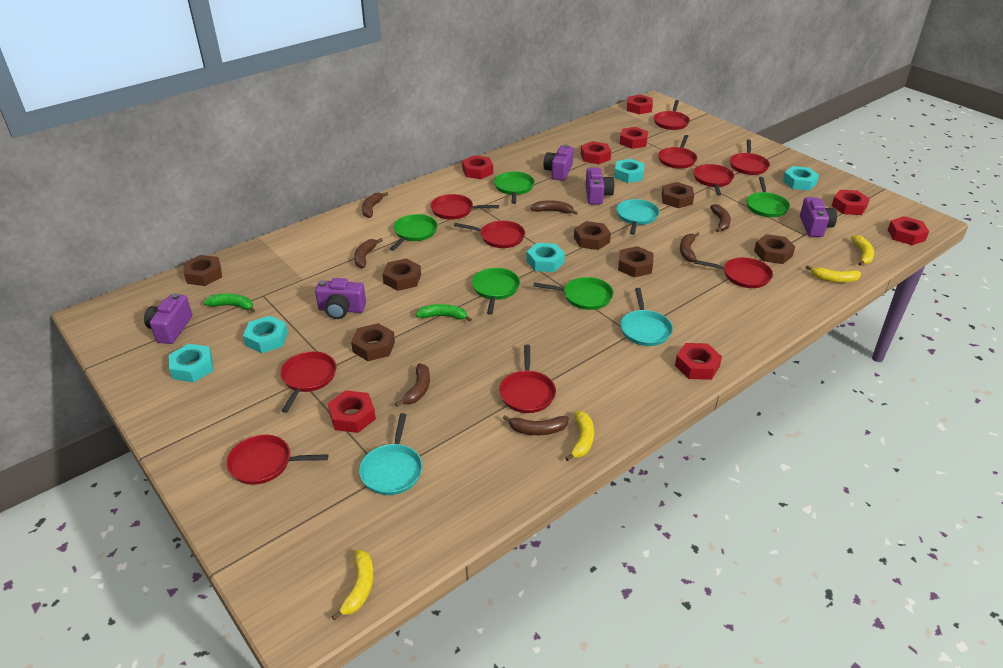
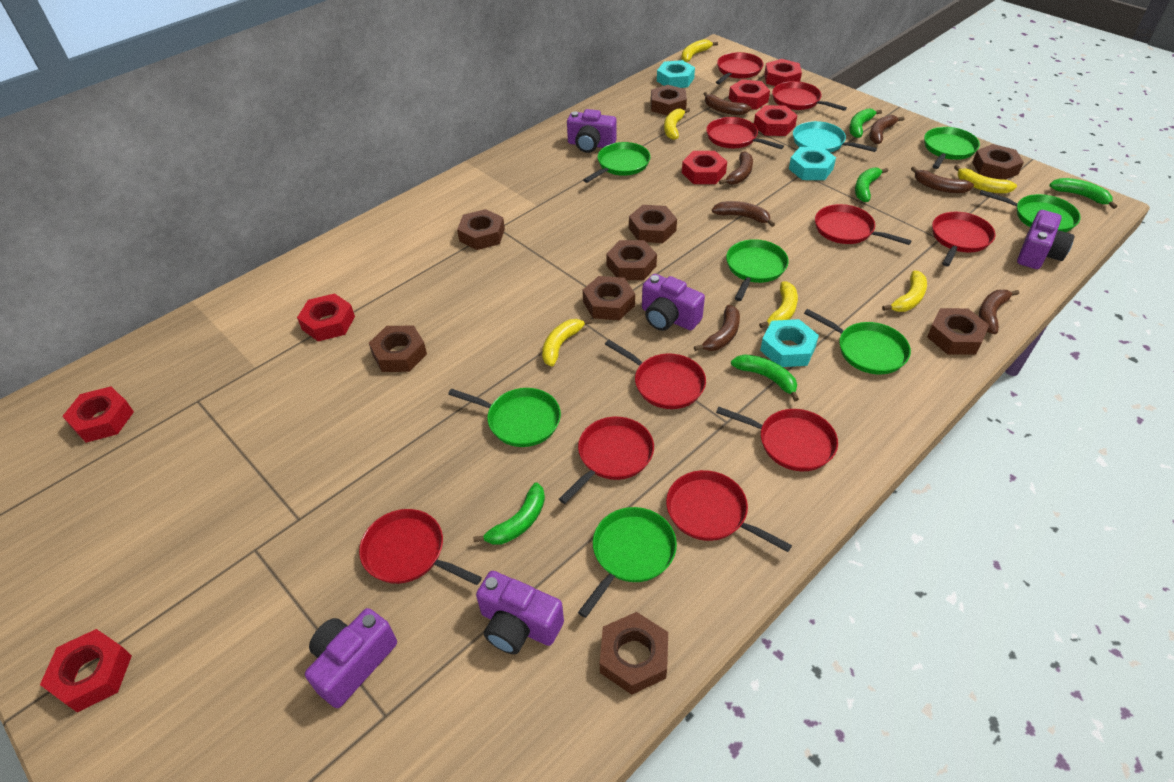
brown nut: 7 -> 9
green banana: 2 -> 5
green pan: 5 -> 7
red nut: 8 -> 7
turquoise nut: 5 -> 3
turquoise pan: 3 -> 1
yellow banana: 4 -> 6

